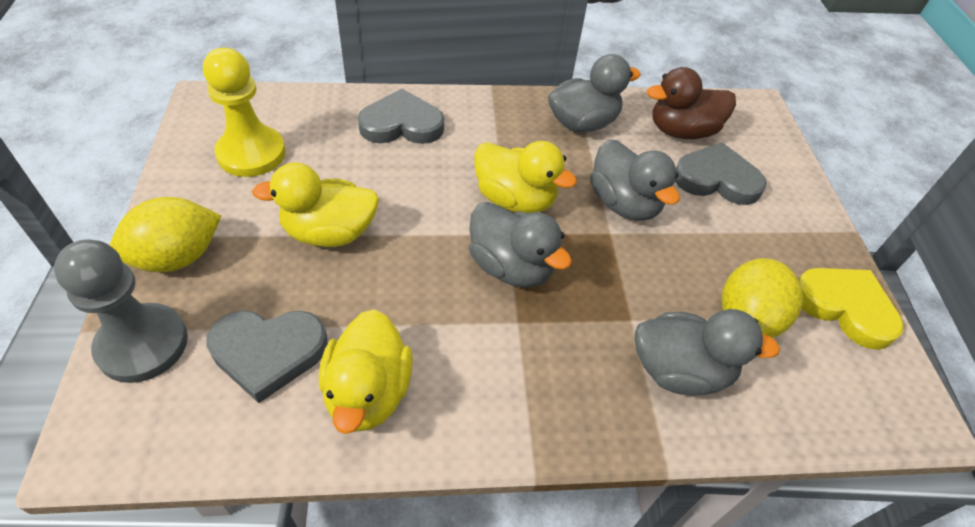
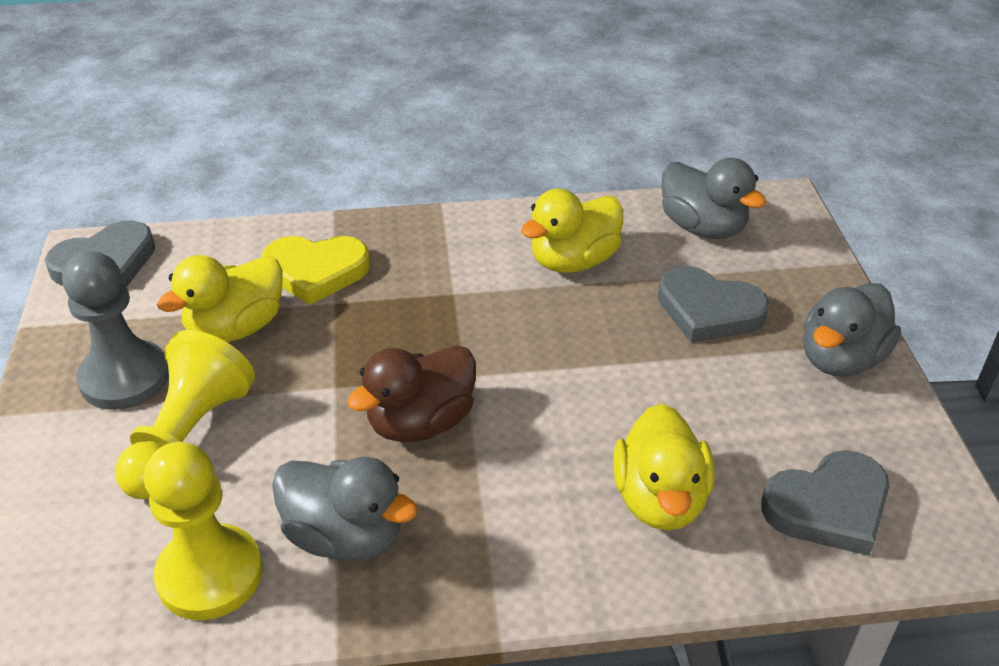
grey duck: 4 -> 3
yellow lemon: 2 -> 0
yellow pawn: 1 -> 2

